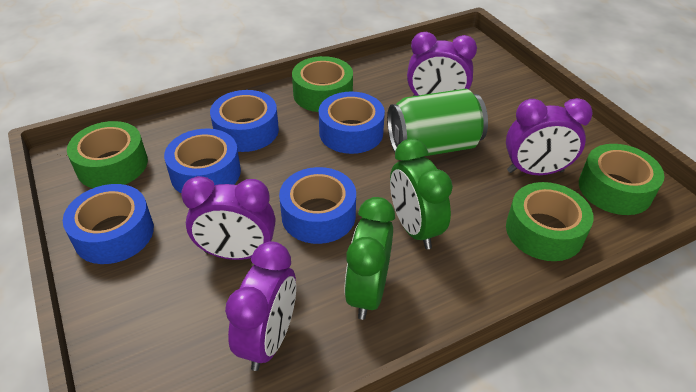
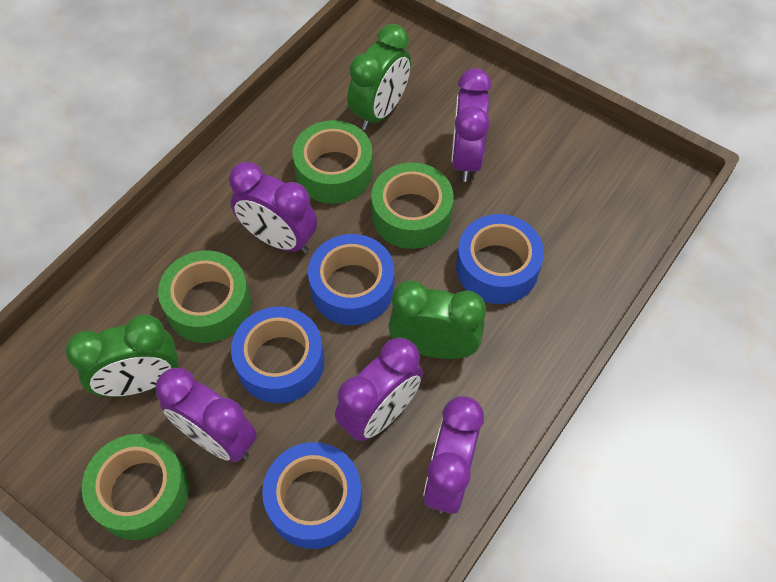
blue tape: 5 -> 4
green can: 1 -> 0
green clock: 2 -> 3
purple clock: 4 -> 5

